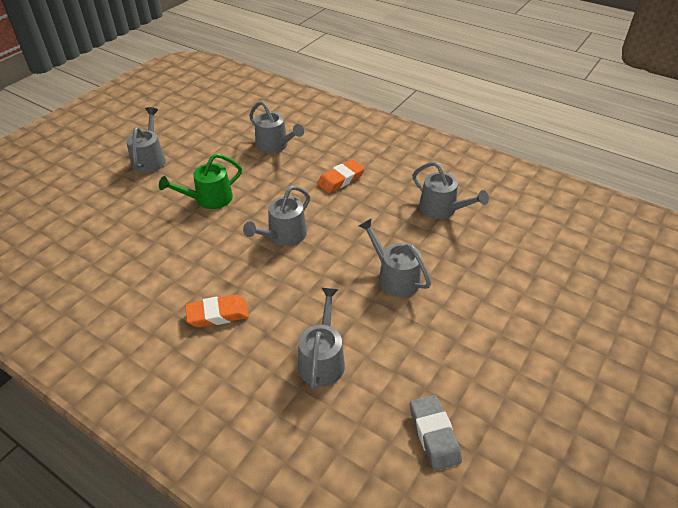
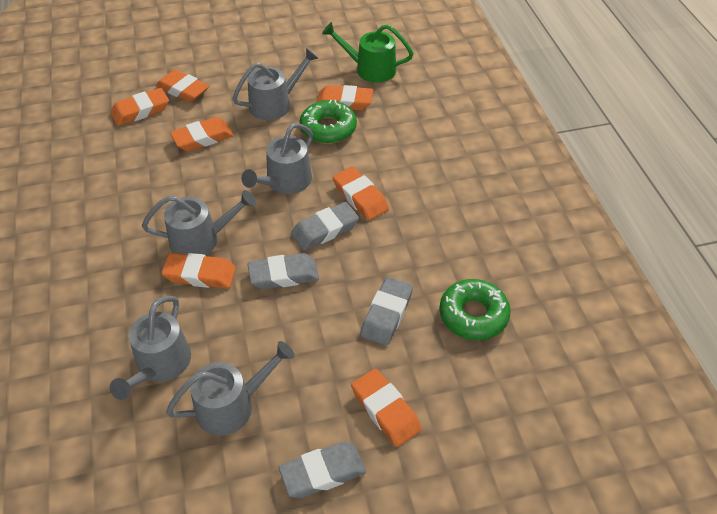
green donut: 0 -> 2
grey eraser: 1 -> 4
grey watering can: 6 -> 5
orange eraser: 2 -> 7

